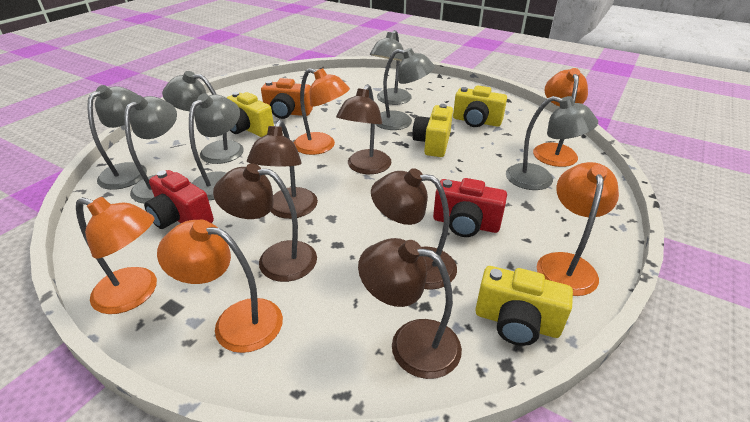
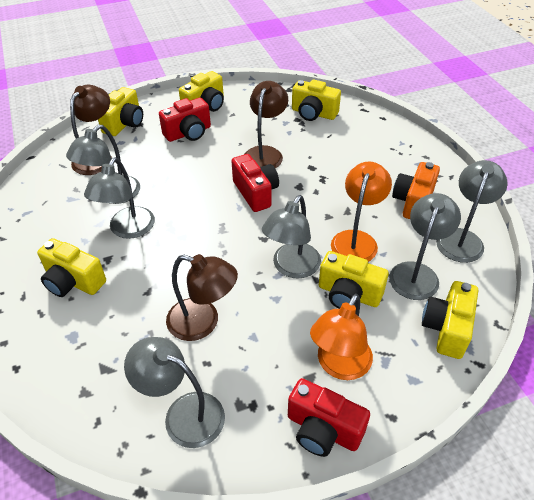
brown lamp: 5 -> 3
grey lamp: 7 -> 6
orange lamp: 5 -> 2
red camera: 2 -> 3
yellow camera: 4 -> 6

